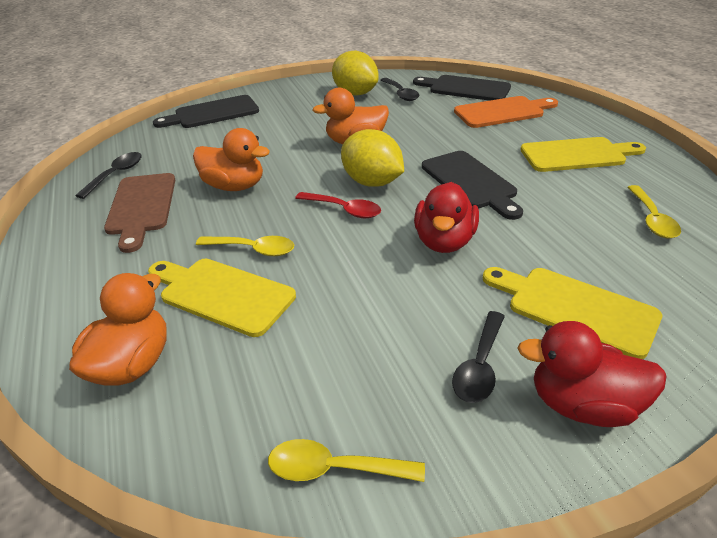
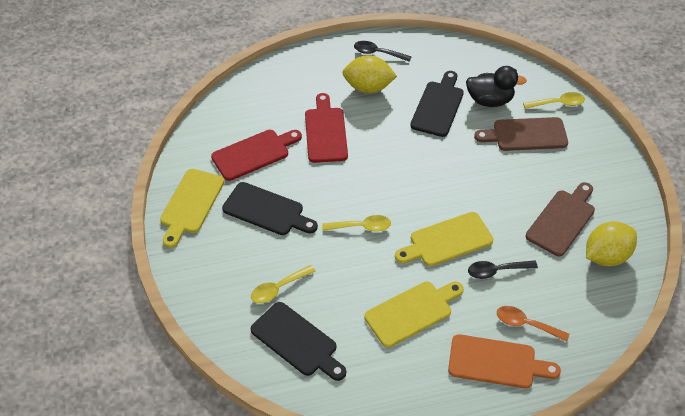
black duck: 0 -> 1
black spoon: 3 -> 2
brown cutting board: 1 -> 2
orange duck: 3 -> 0
orange spoon: 0 -> 1
red cutting board: 0 -> 2
red duck: 2 -> 0
red spoon: 1 -> 0

